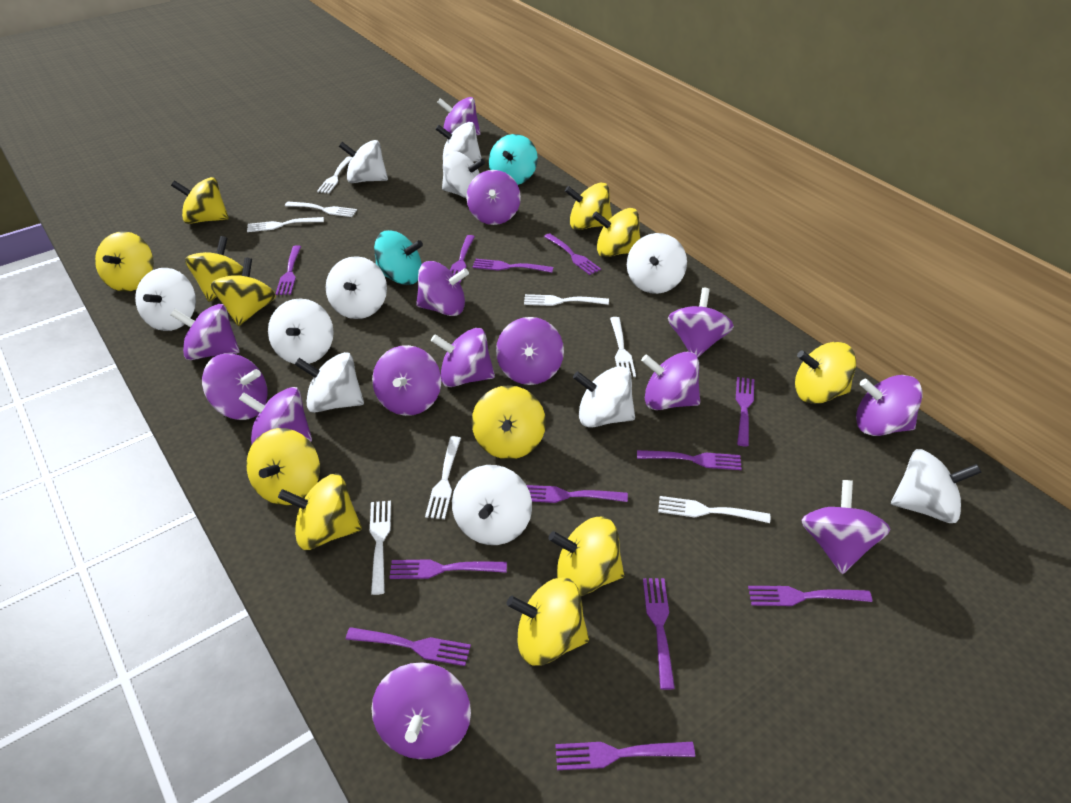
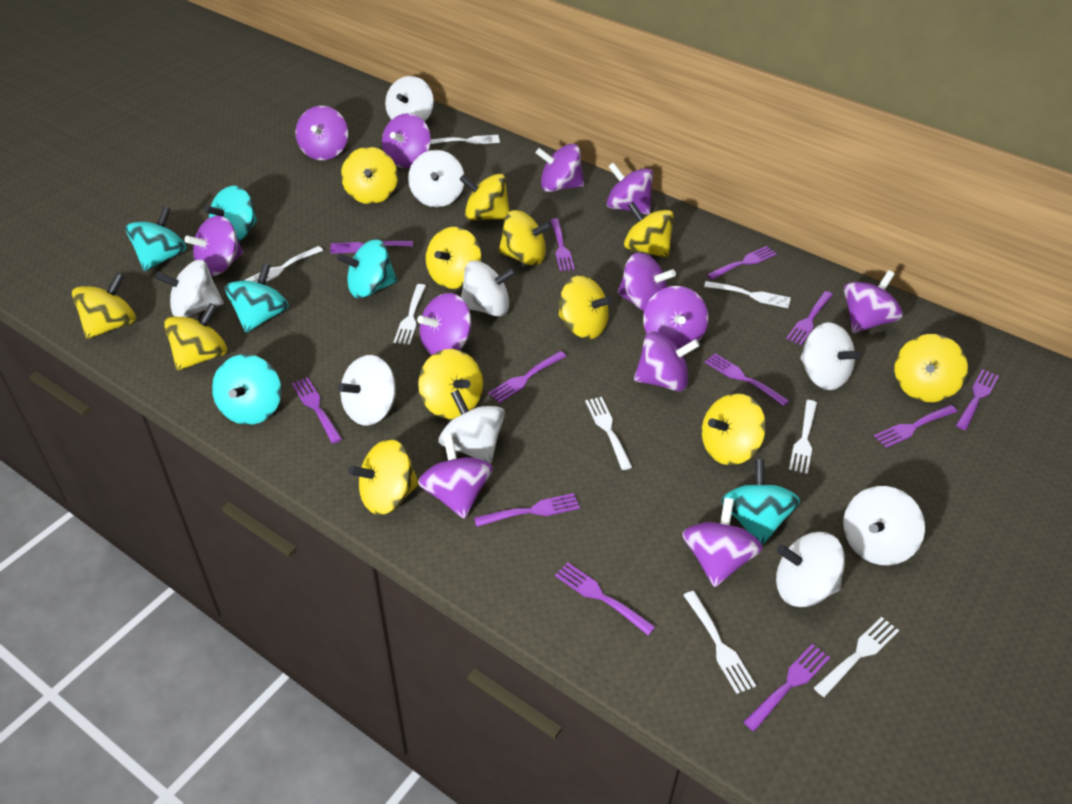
purple spinning top: 14 -> 12
turquoise spinning top: 2 -> 6
white spinning top: 11 -> 9

